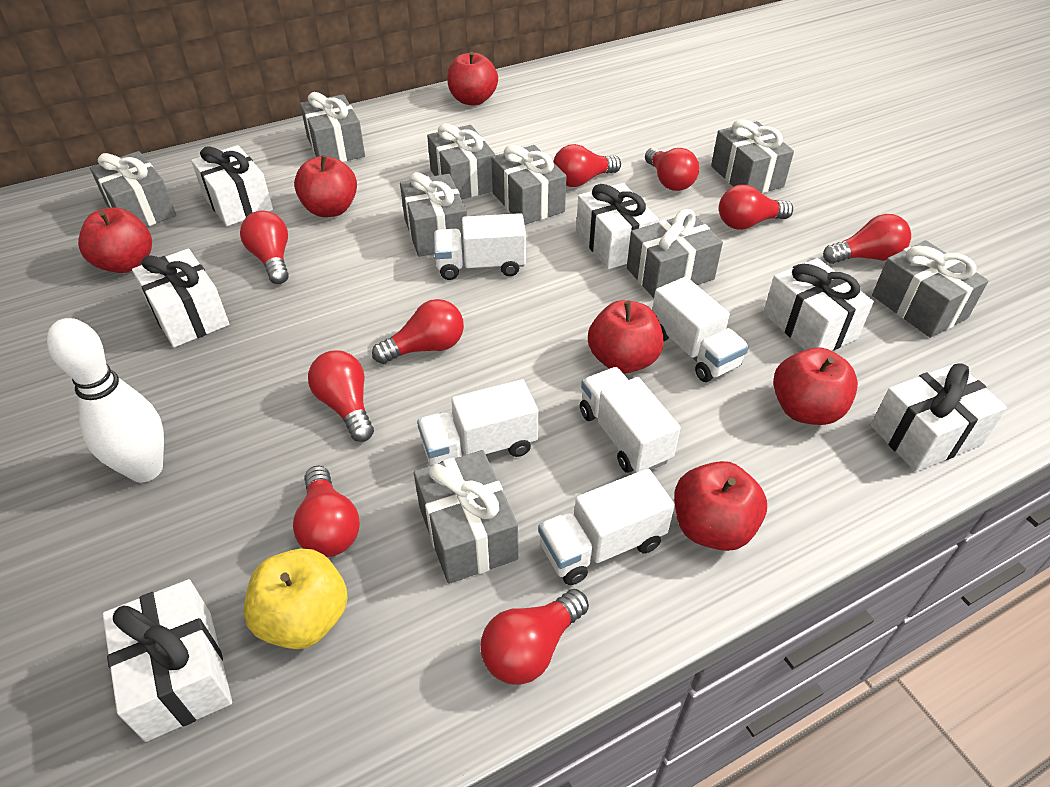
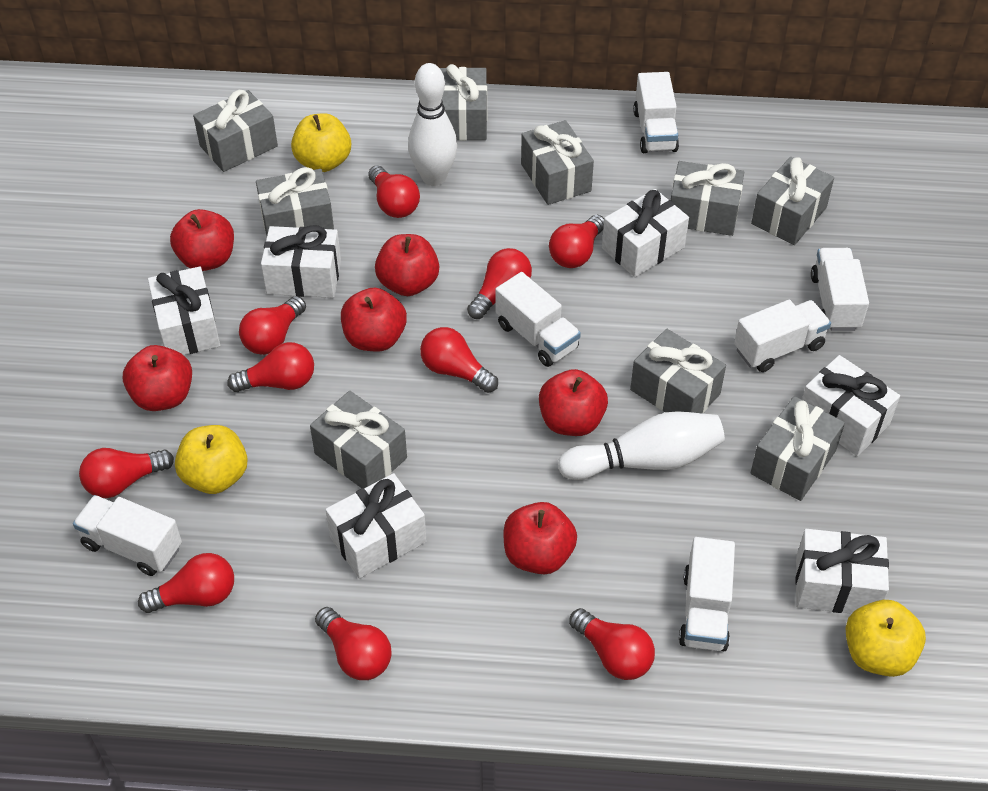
red light bulb: 9 -> 10
white bowling pin: 1 -> 2
white truck: 5 -> 6
yellow apple: 1 -> 3

